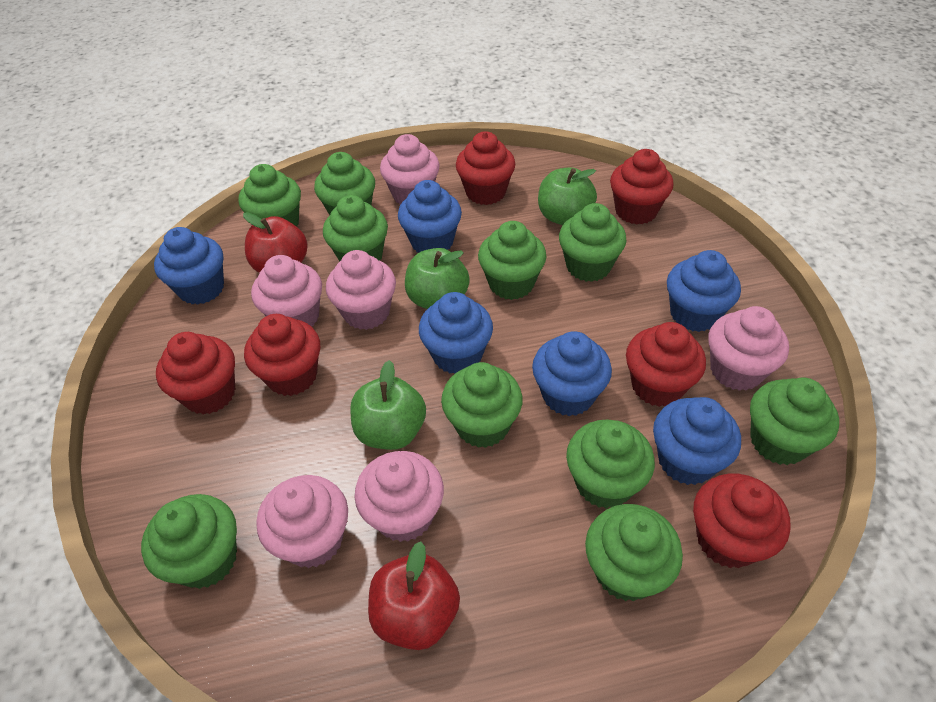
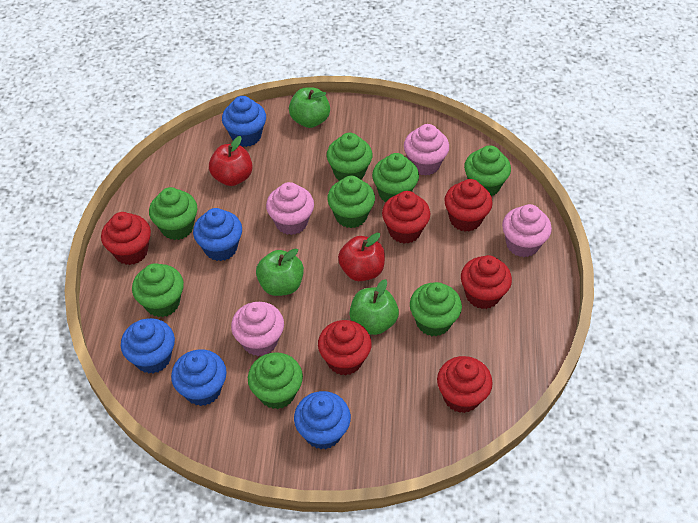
blue cupcake: 6 -> 5
green cupcake: 10 -> 8
pink cupcake: 6 -> 4

